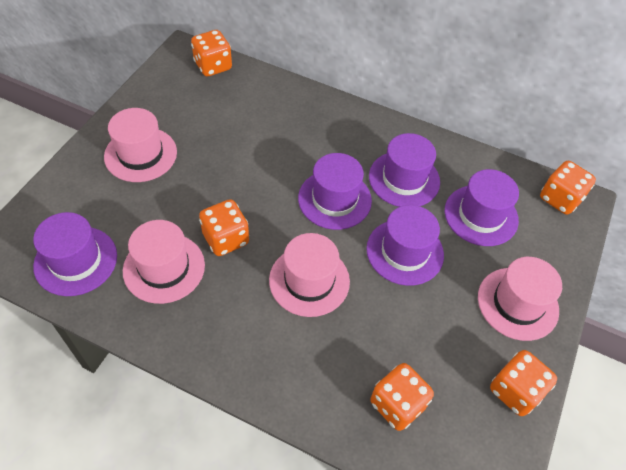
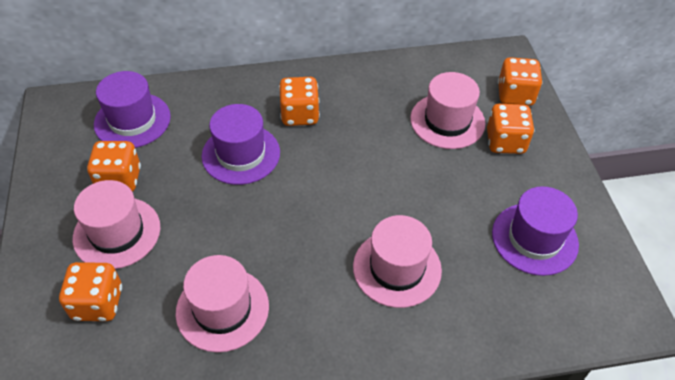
purple hat: 5 -> 3

